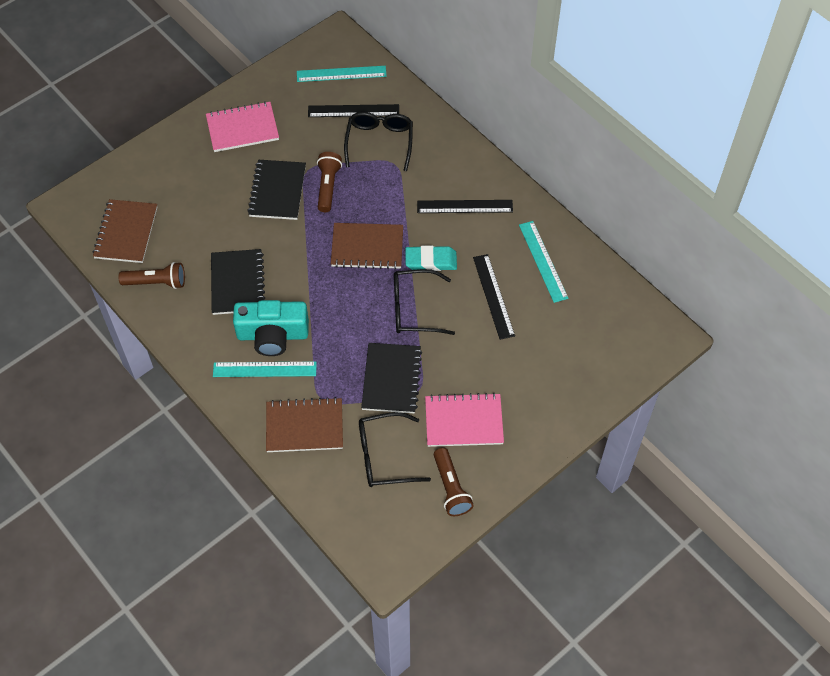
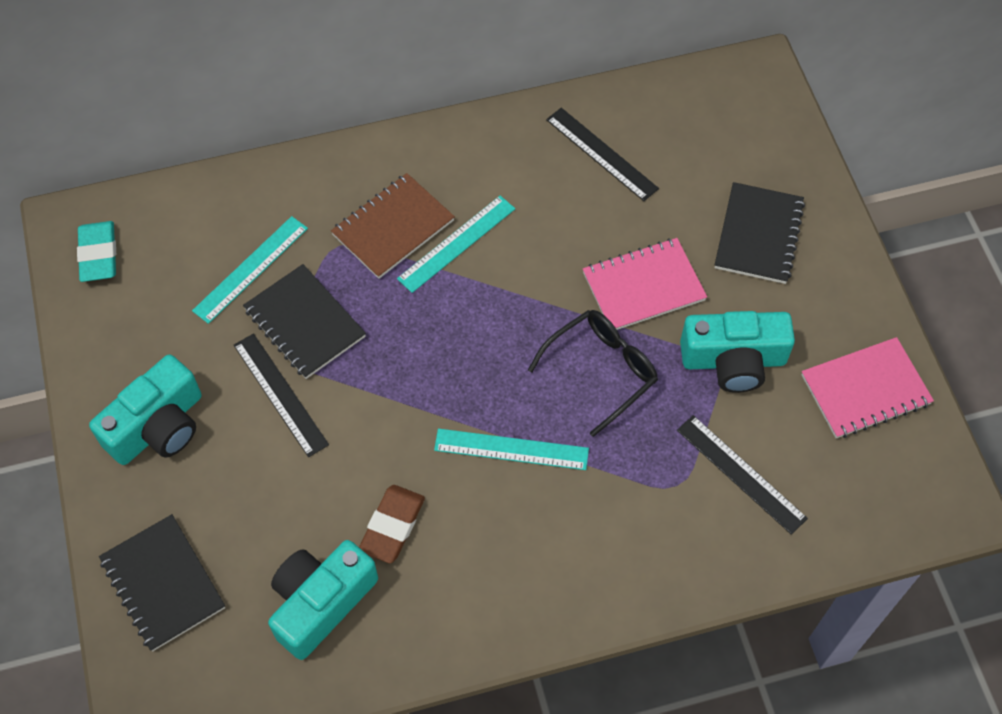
black glasses: 3 -> 1
brown eraser: 0 -> 1
brown flashlight: 3 -> 0
brown notebook: 3 -> 1
turquoise camera: 1 -> 3

